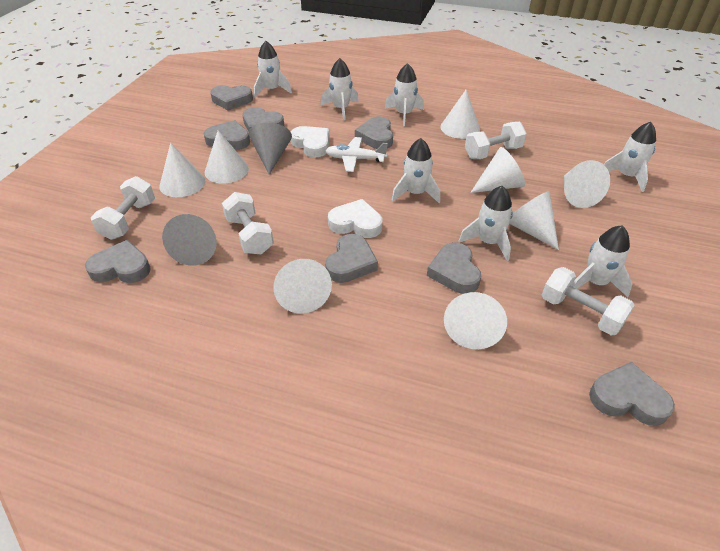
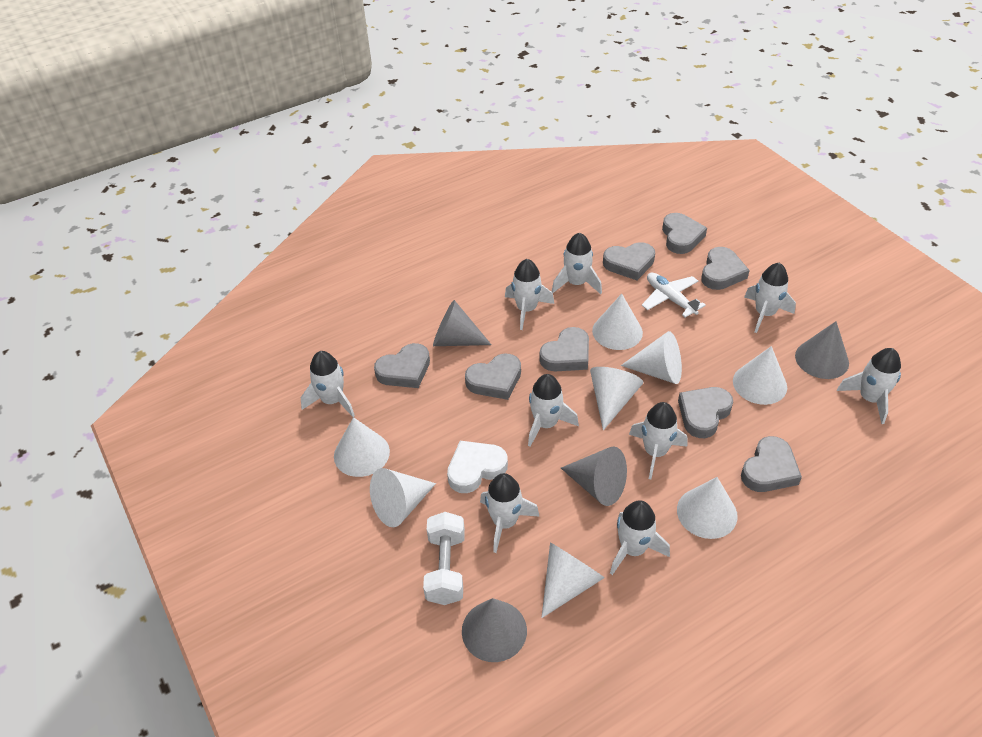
grey cone: 2 -> 4
white dumbbell: 4 -> 1
white heart: 2 -> 1
white rocket: 7 -> 9

